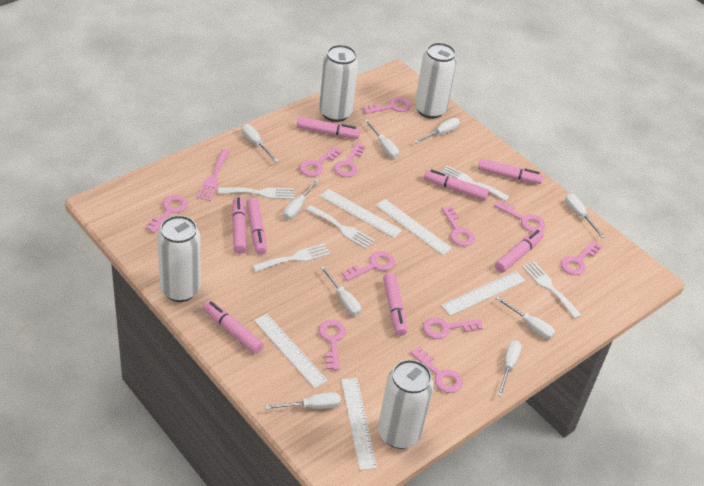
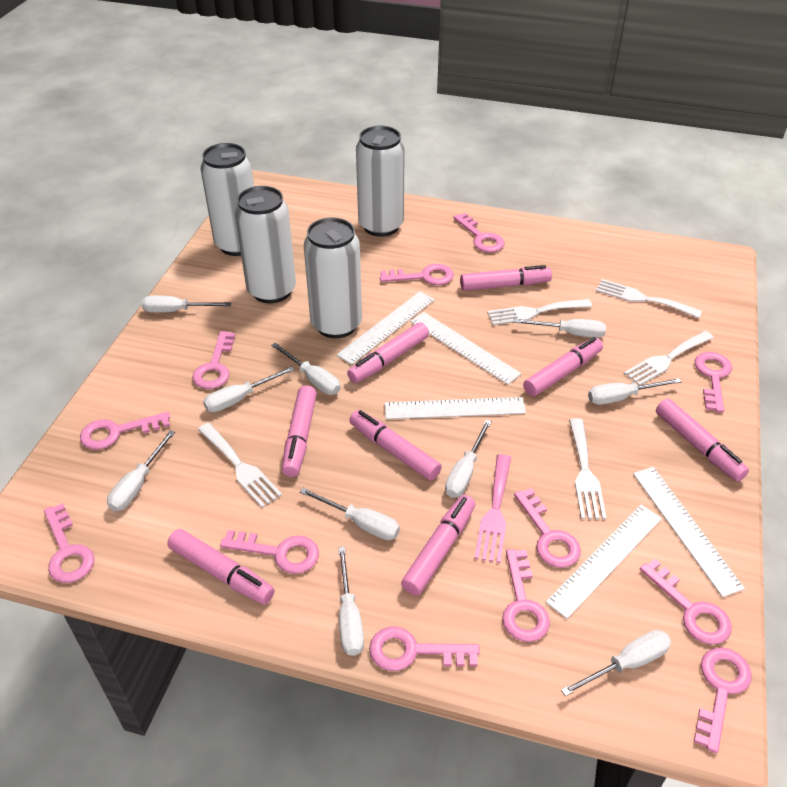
pink key: 11 -> 12
white screwdriver: 9 -> 10

